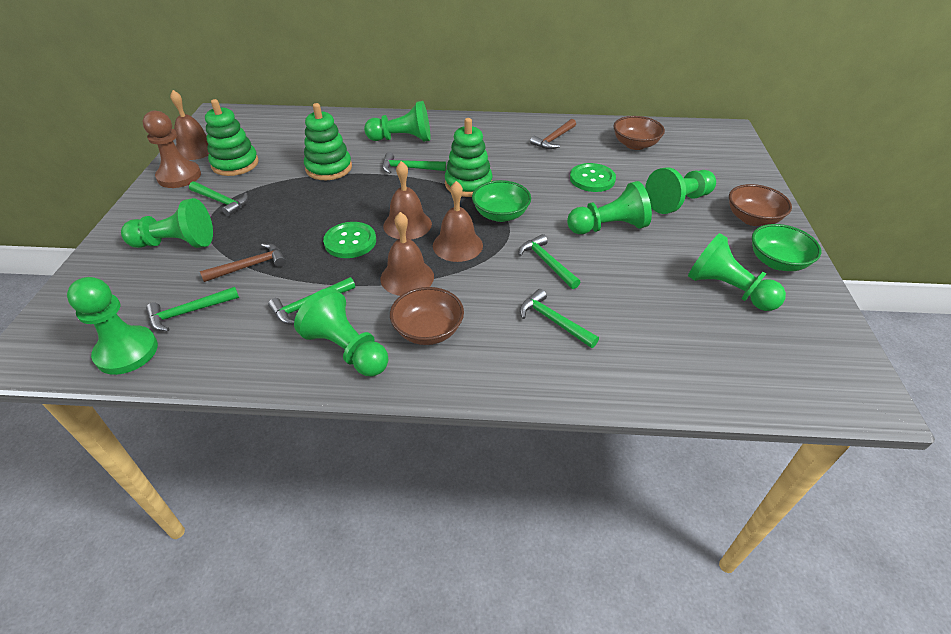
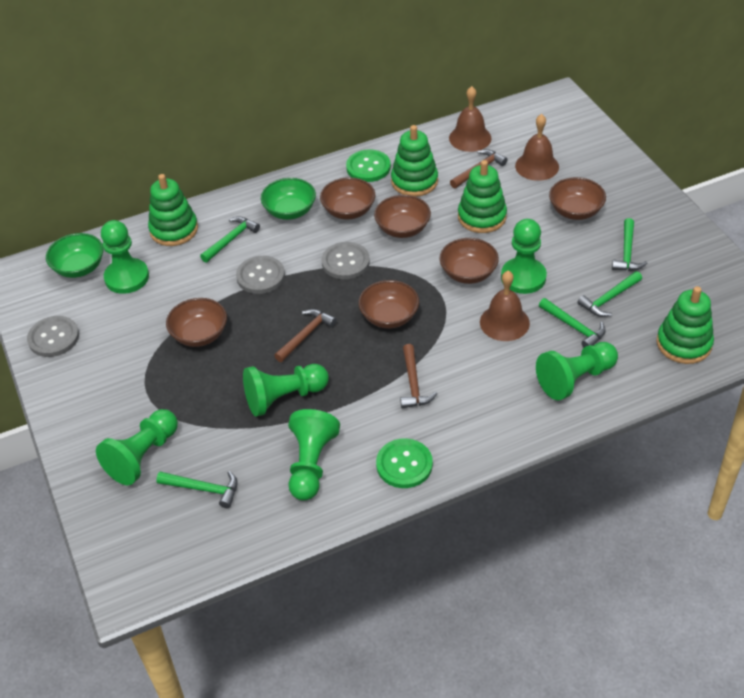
brown bell: 4 -> 3
brown bowl: 3 -> 6
brown hammer: 2 -> 3
brown pawn: 1 -> 0
green hammer: 6 -> 5
green pawn: 7 -> 6
green stacking toy: 3 -> 4
grey button: 0 -> 3

